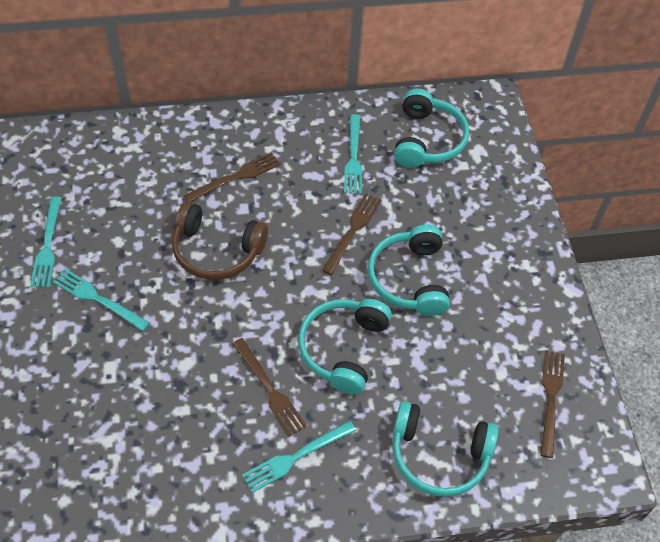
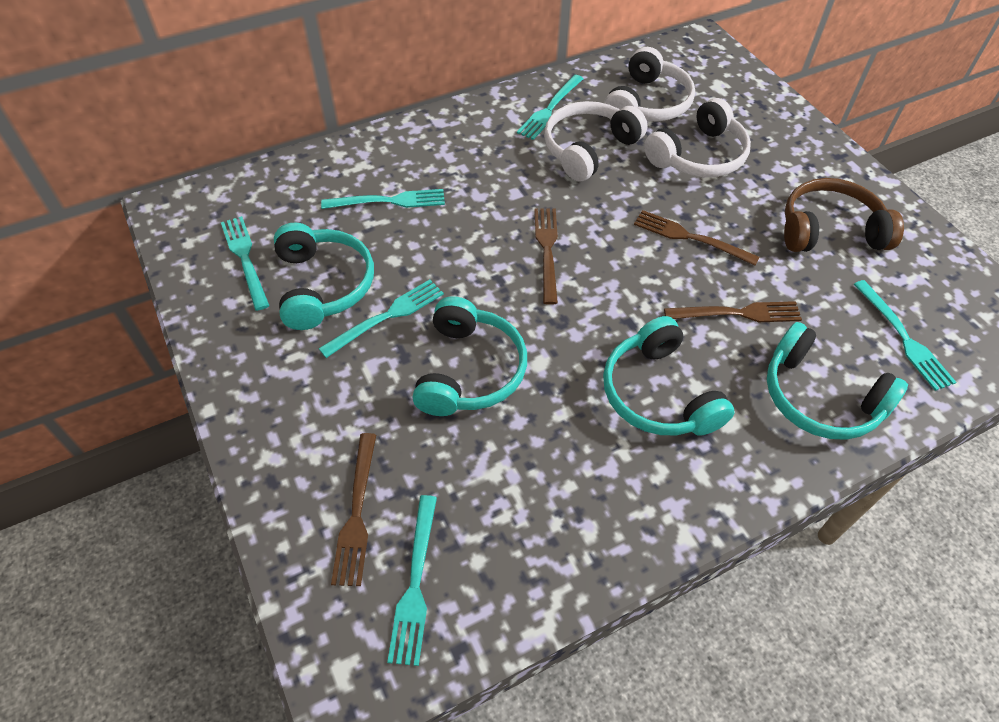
turquoise fork: 4 -> 6
white headphones: 0 -> 3

